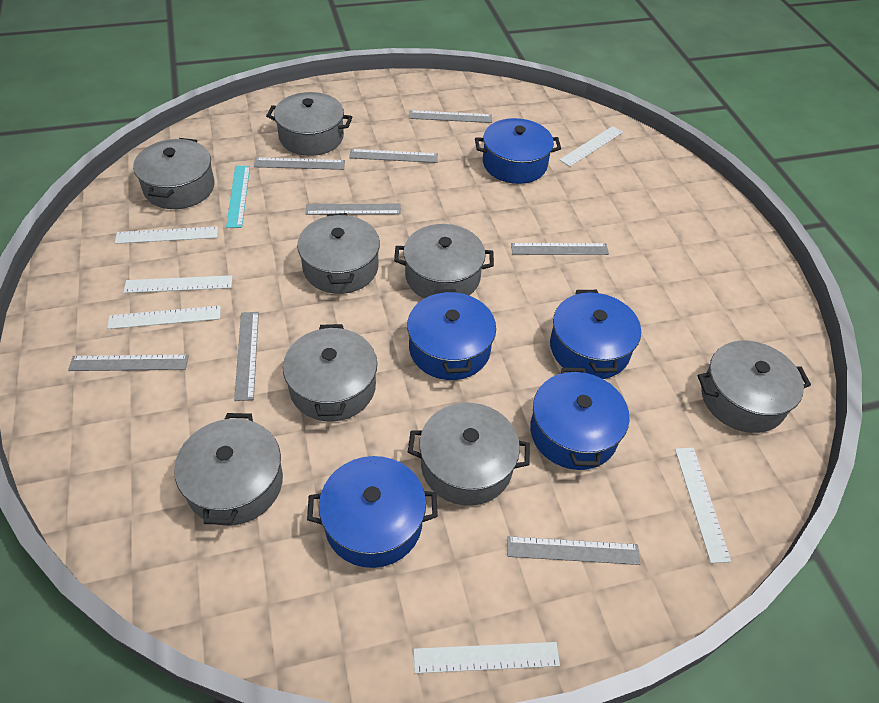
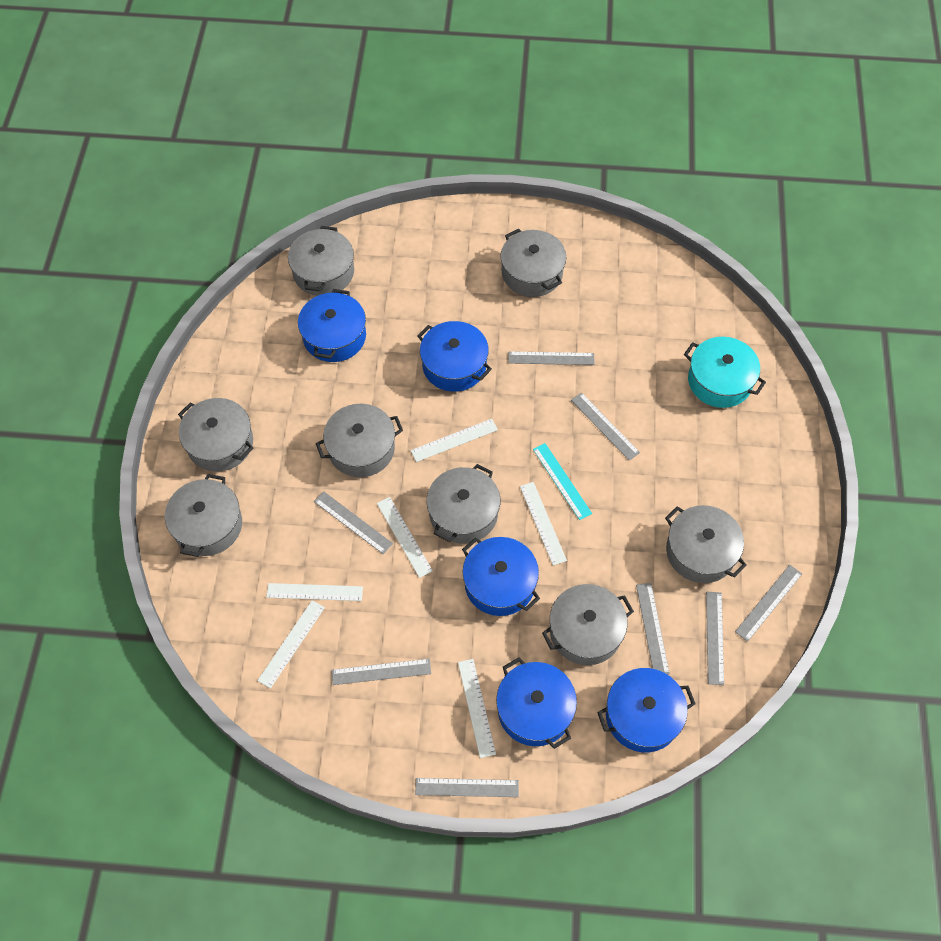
turquoise pot: 0 -> 1

